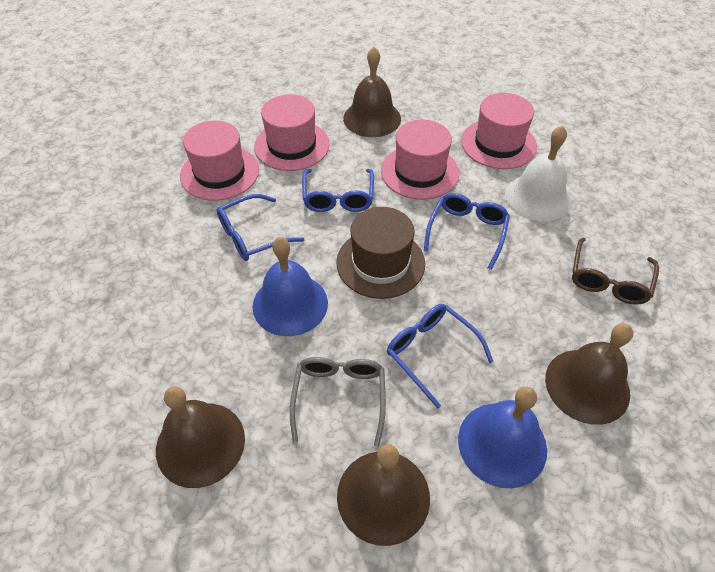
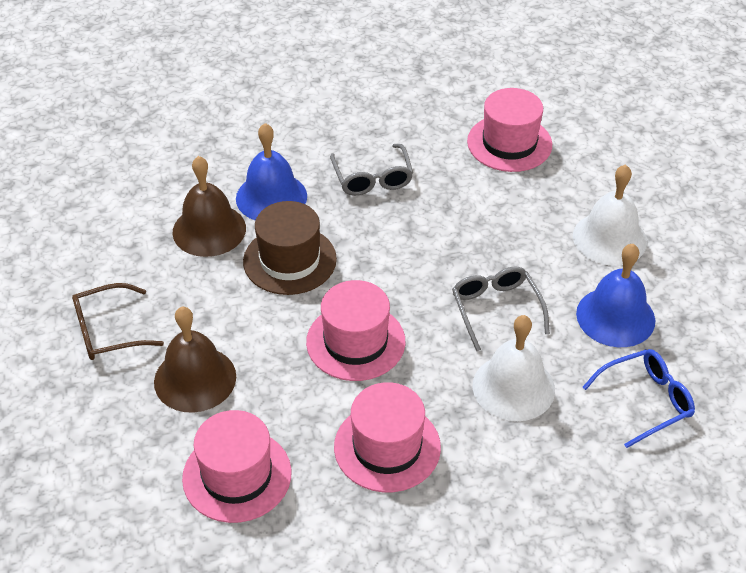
blue glasses: 4 -> 1
brown bell: 4 -> 2
grey glasses: 1 -> 2
white bell: 1 -> 2

